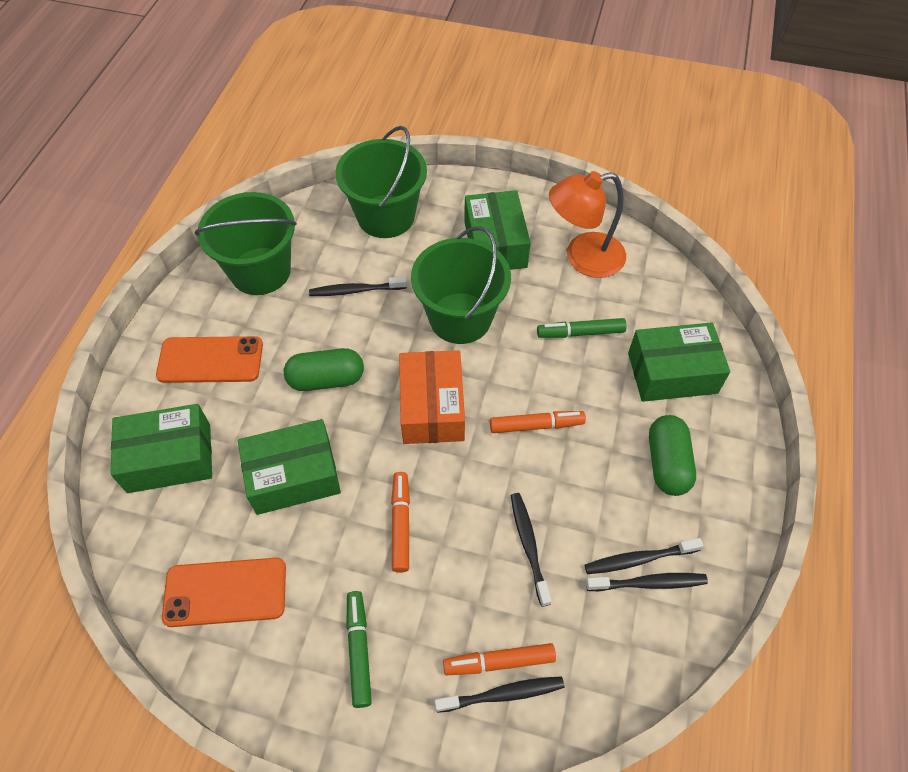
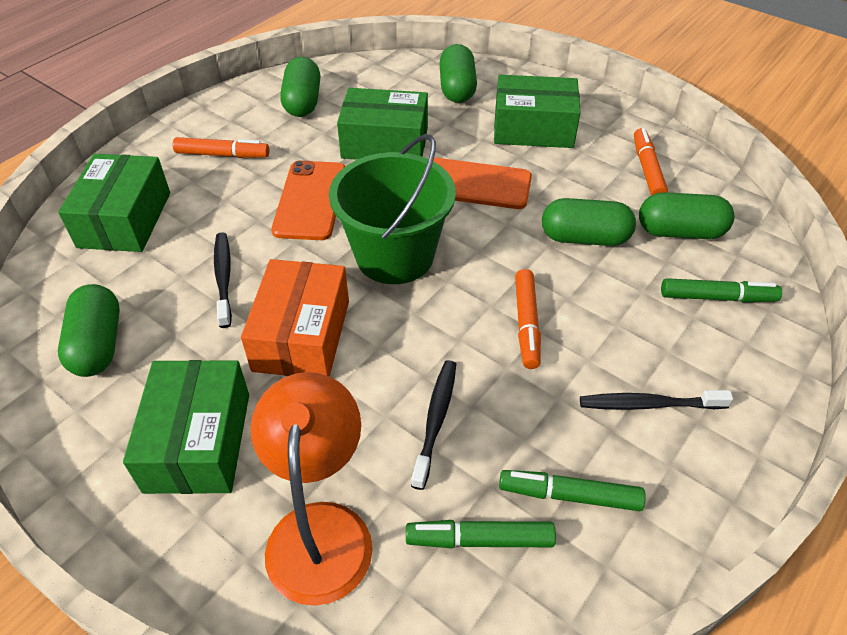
black toothbrush: 5 -> 3
green bucket: 3 -> 1
green capsule: 2 -> 5
green marker: 2 -> 3

